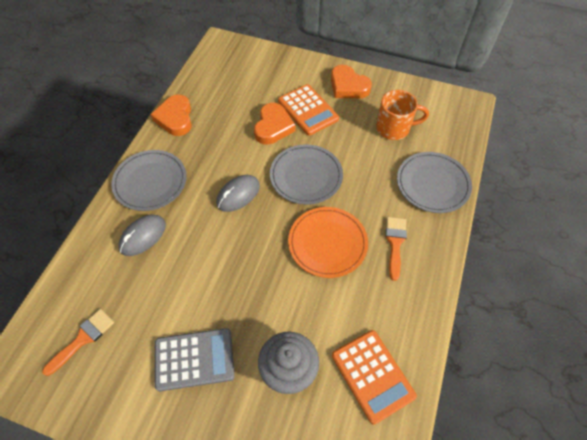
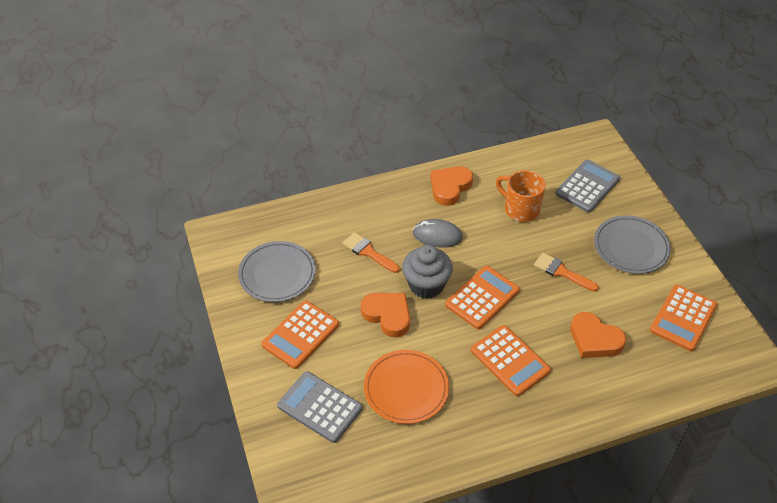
grey calculator: 1 -> 2
grey mouse: 2 -> 1
grey plate: 3 -> 2
orange calculator: 2 -> 4

